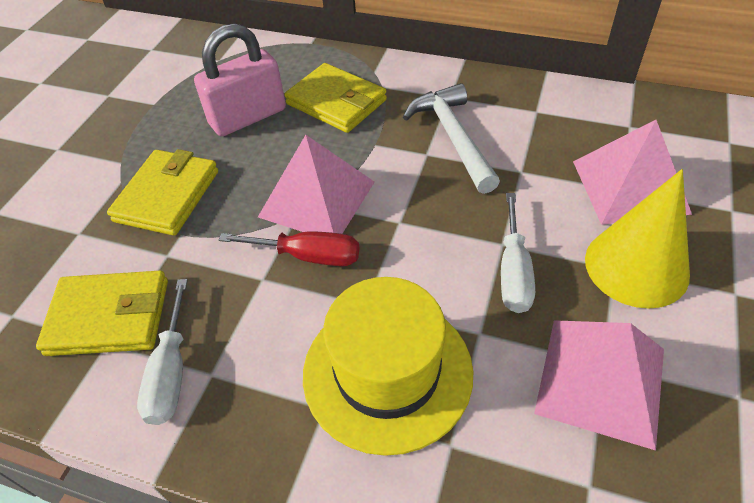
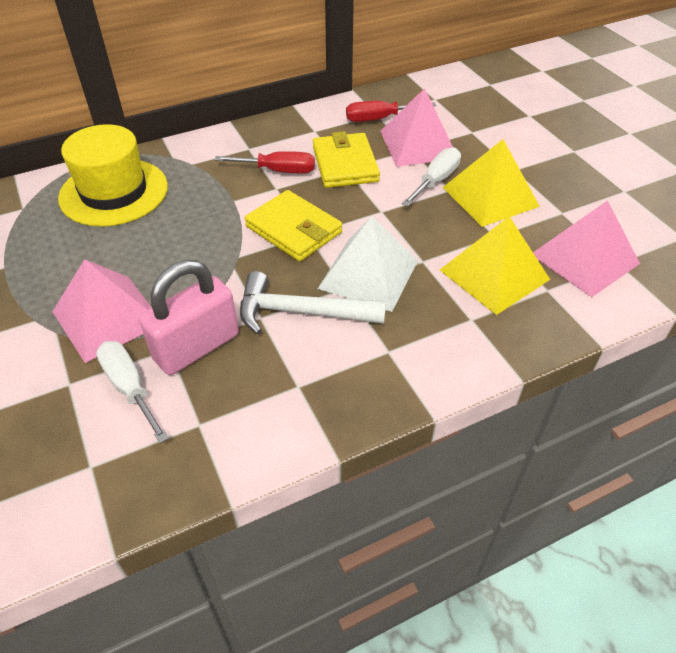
red screwdriver: 1 -> 2
white pyramid: 0 -> 1
yellow cone: 1 -> 0
yellow pyramid: 0 -> 2
yellow wallet: 3 -> 2

